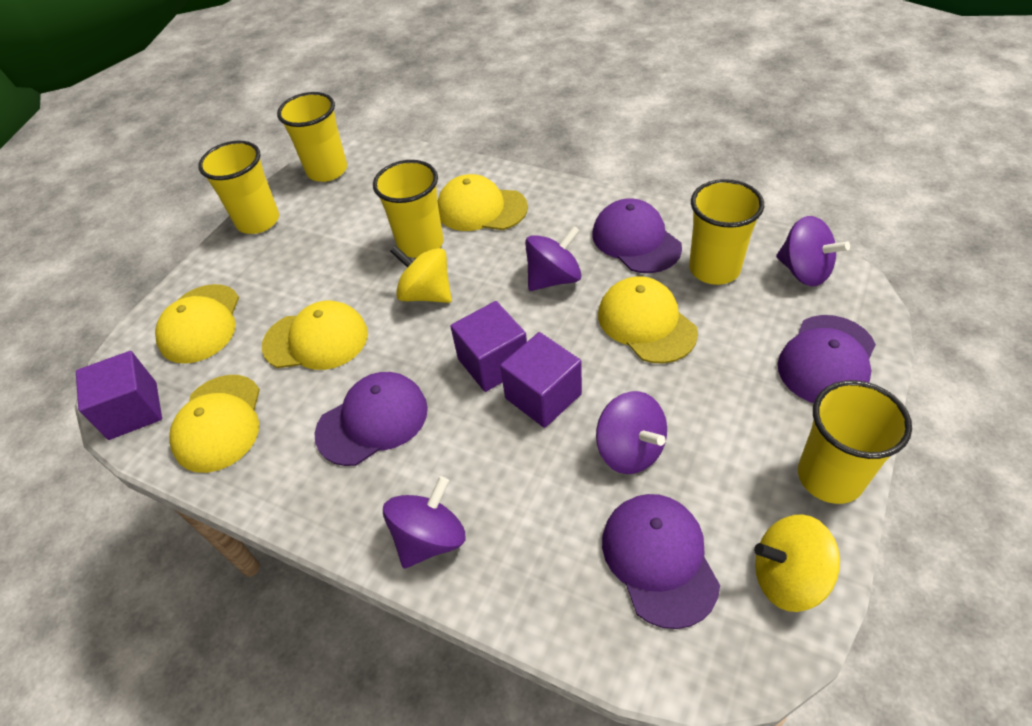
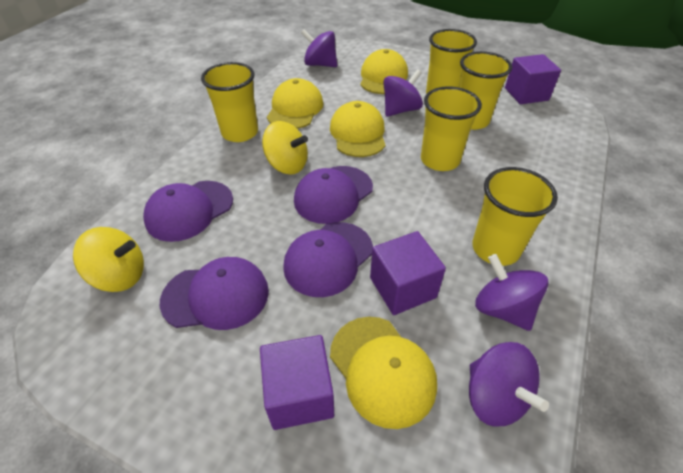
yellow cap: 5 -> 4

